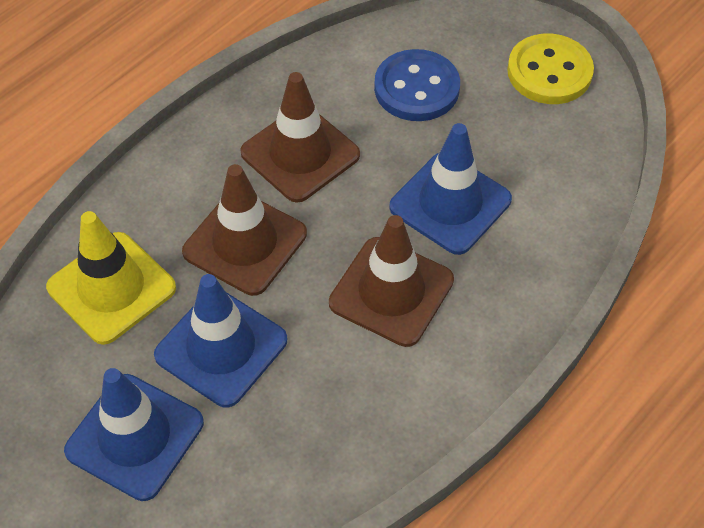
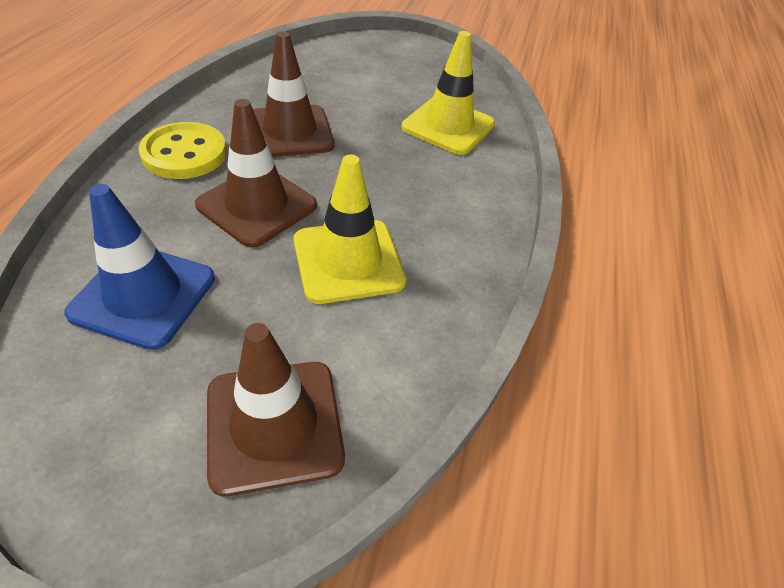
blue button: 1 -> 0
blue traffic cone: 3 -> 1
yellow traffic cone: 1 -> 2

